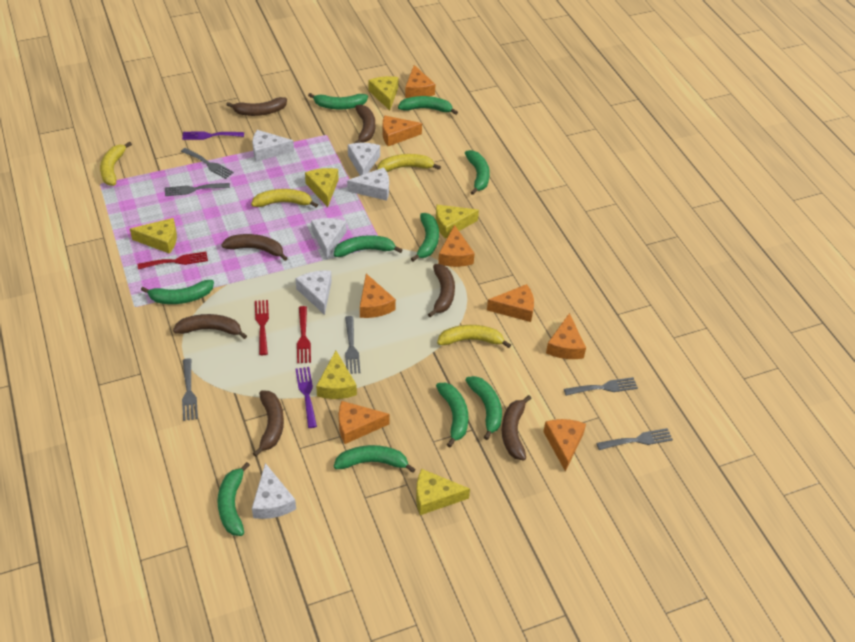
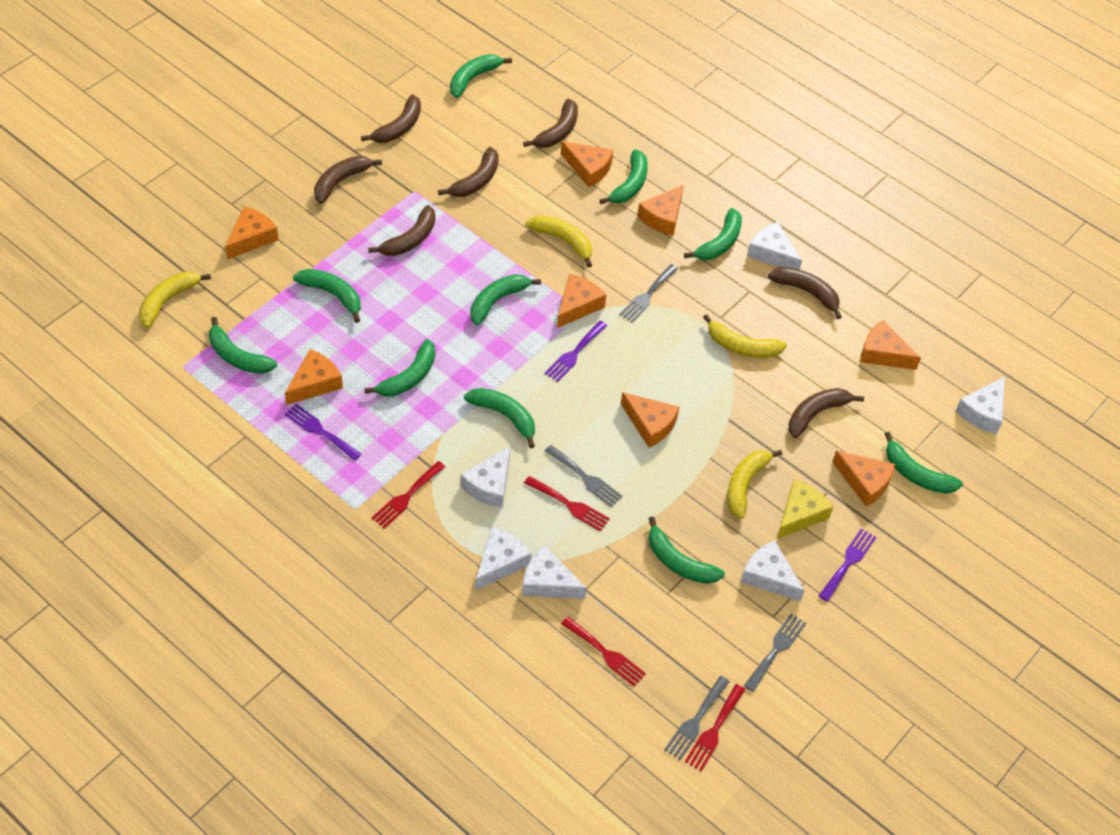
grey fork: 6 -> 4
purple fork: 2 -> 3
red fork: 3 -> 4
yellow cheese: 6 -> 1

